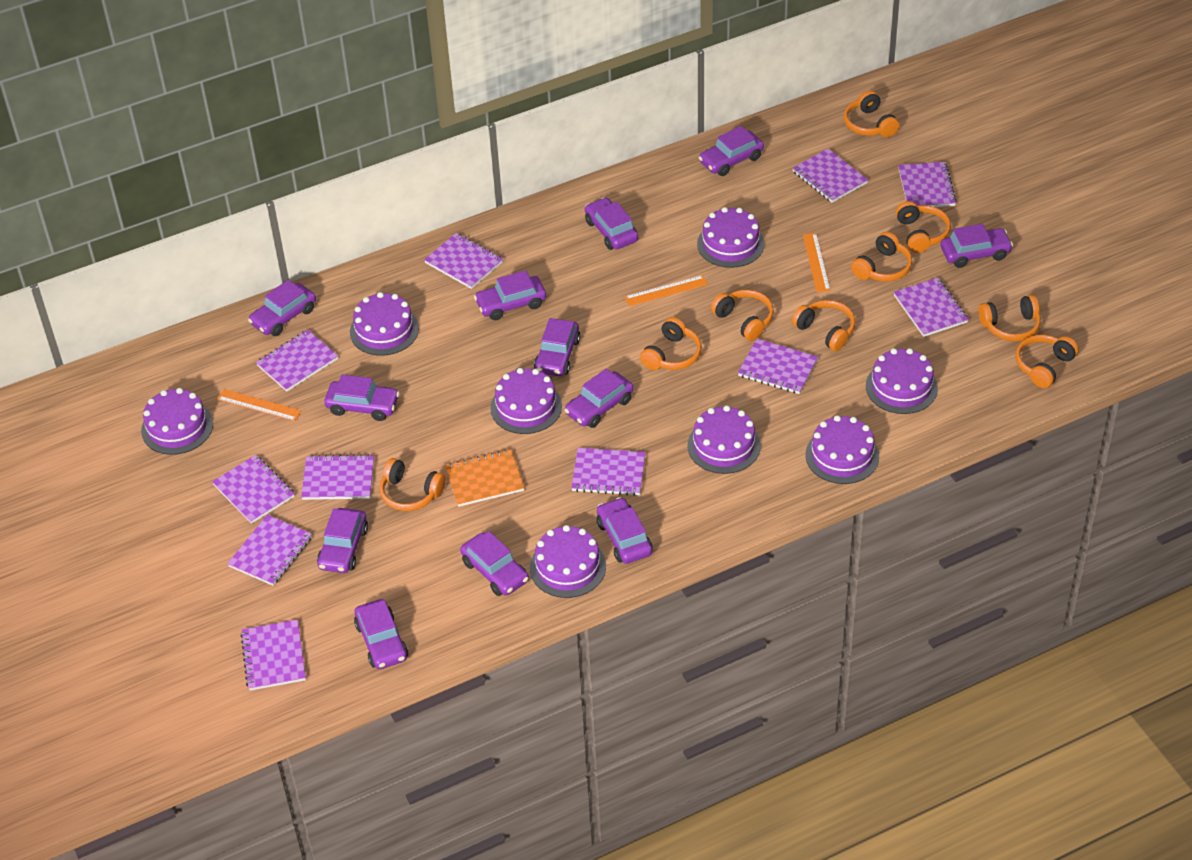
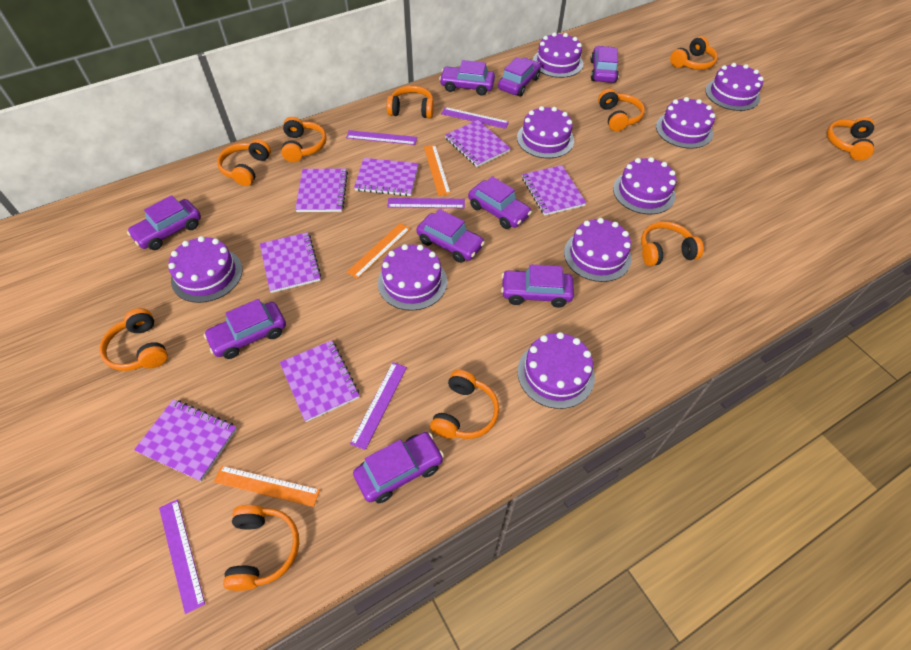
orange headphones: 9 -> 10
orange notebook: 1 -> 0
purple cake: 8 -> 9
purple car: 12 -> 9
purple notebook: 11 -> 7
purple ruler: 0 -> 5

